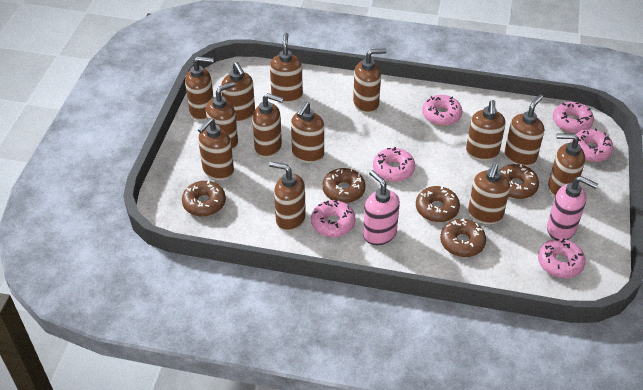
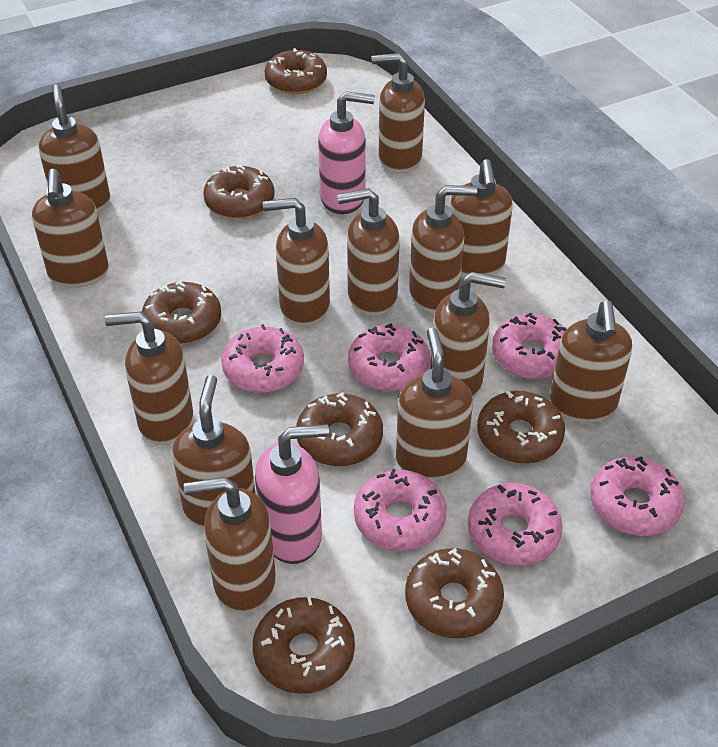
brown donut: 5 -> 7

